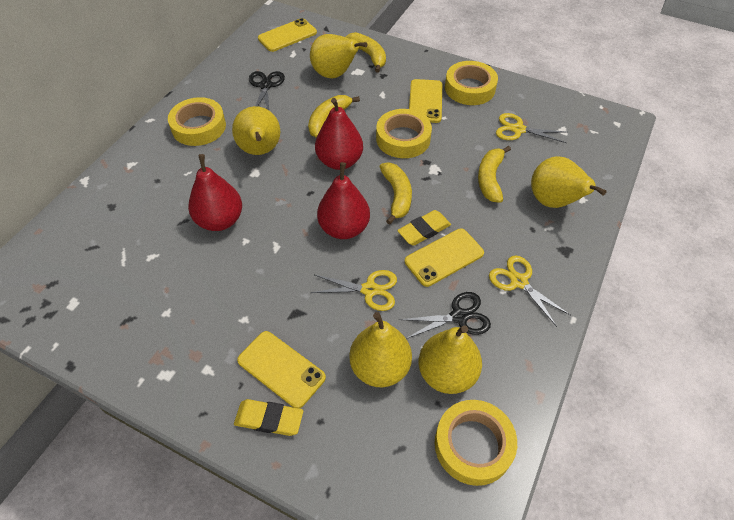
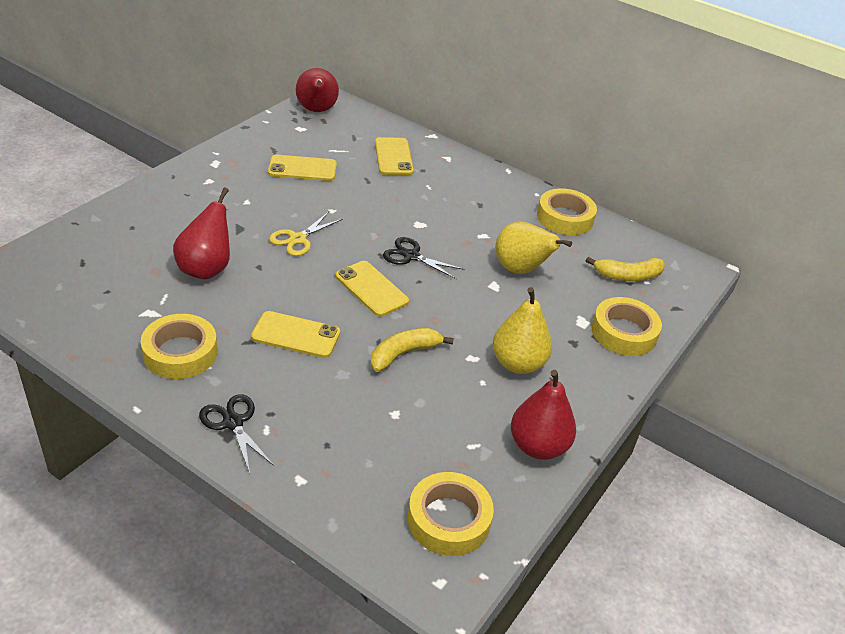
yellow banana: 4 -> 2
yellow eraser: 2 -> 0
yellow pear: 5 -> 2
yellow scissors: 3 -> 1

